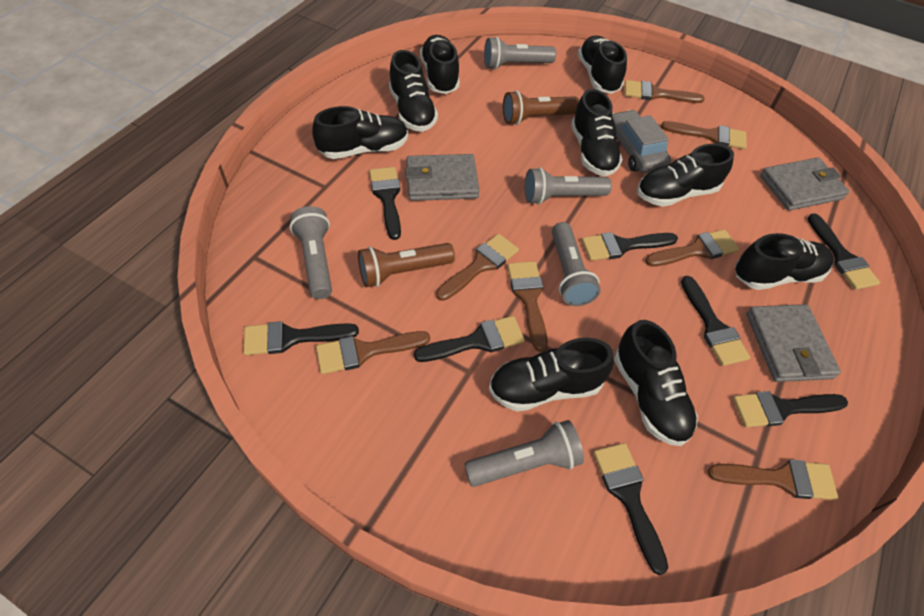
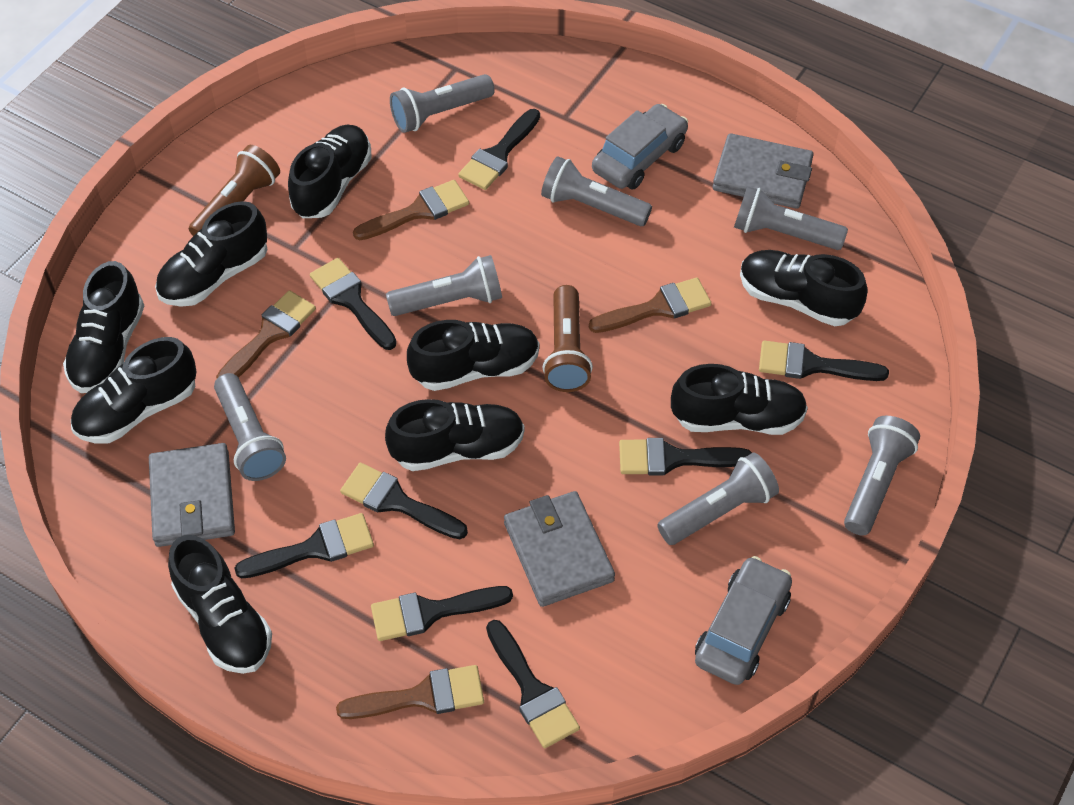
brown brush: 7 -> 4
grey car: 1 -> 2
grey flashlight: 5 -> 7

